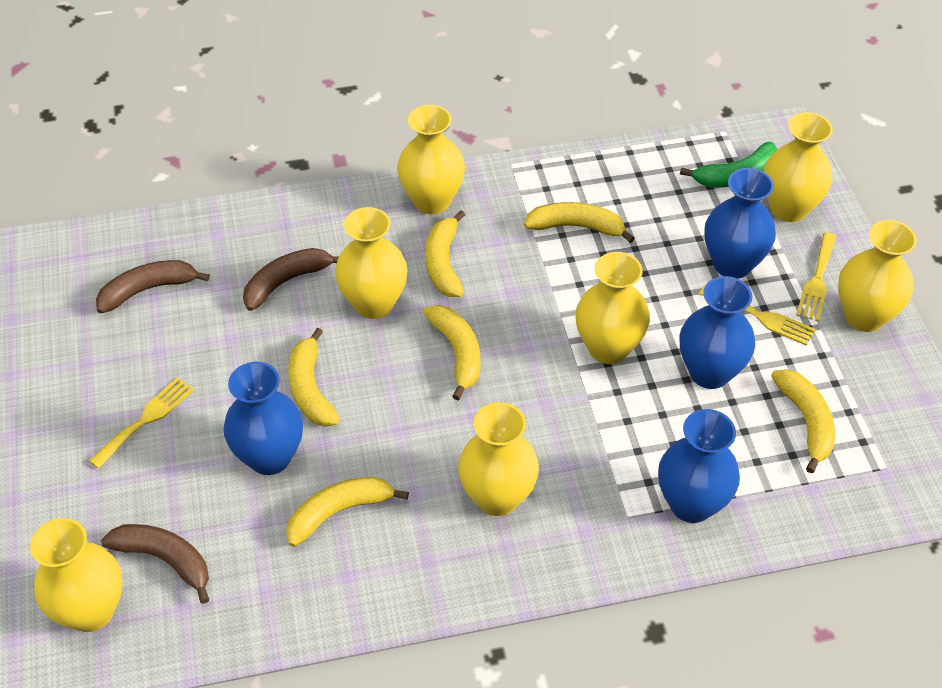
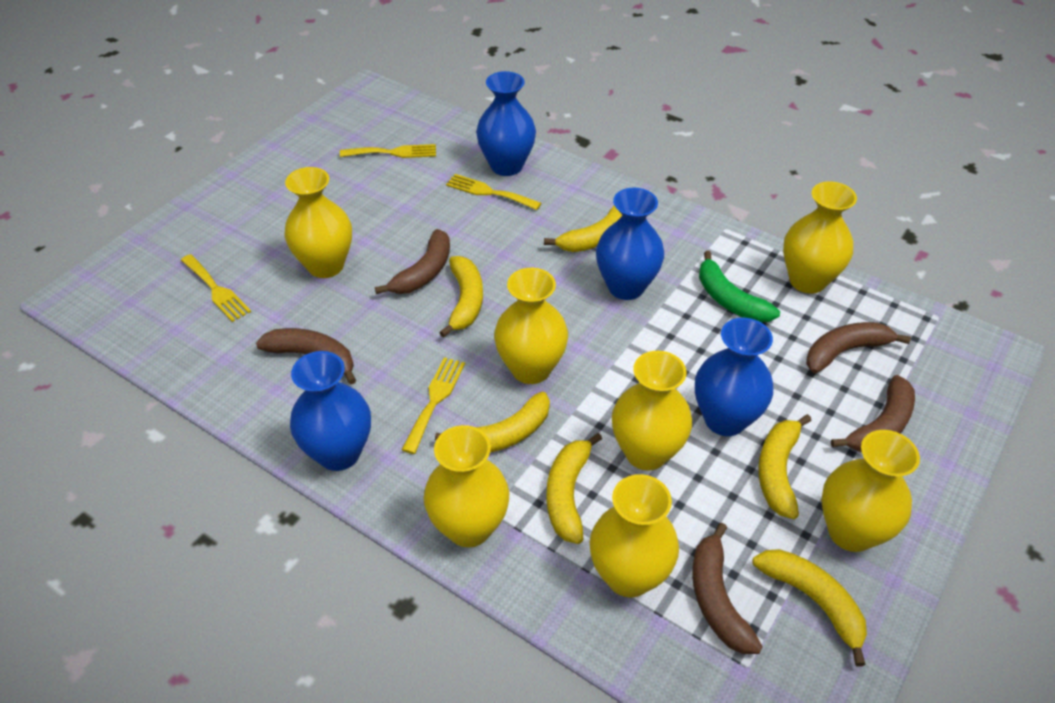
brown banana: 3 -> 5
yellow fork: 3 -> 4

